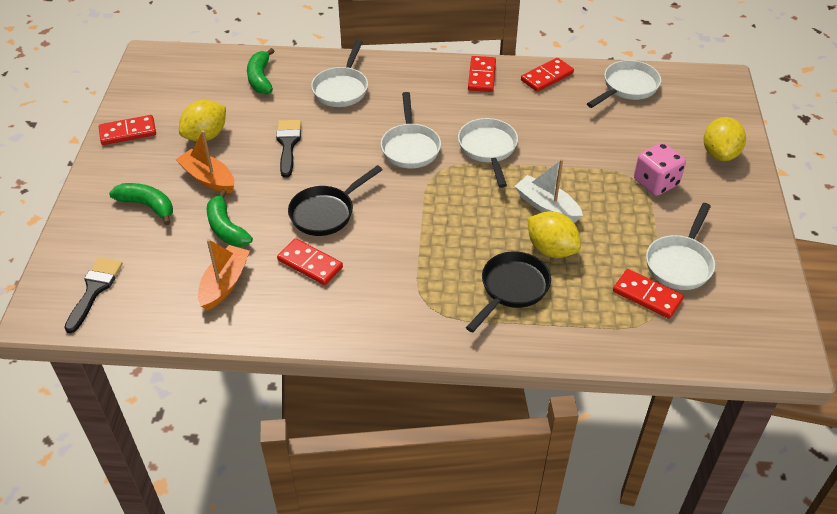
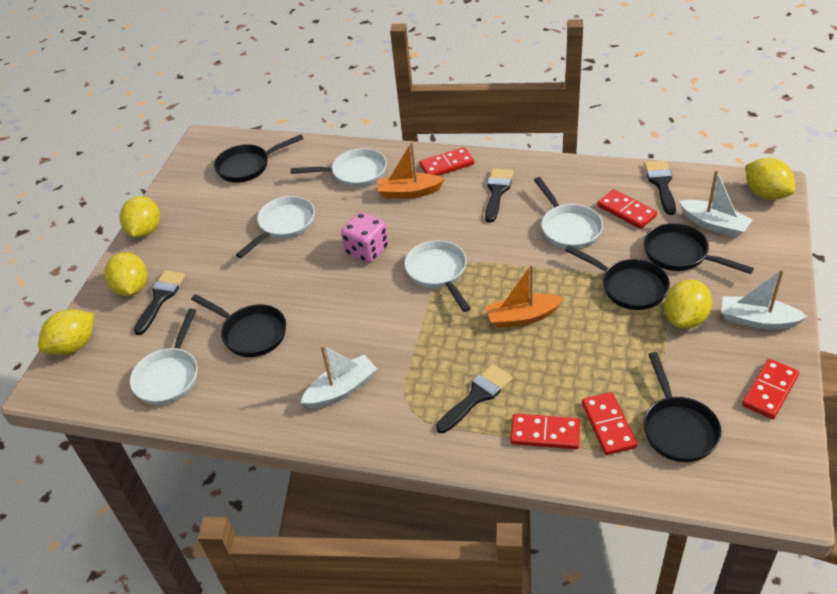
black brush: 2 -> 4
black pan: 2 -> 5
green banana: 3 -> 0
white boat: 1 -> 3
yellow lemon: 3 -> 5

